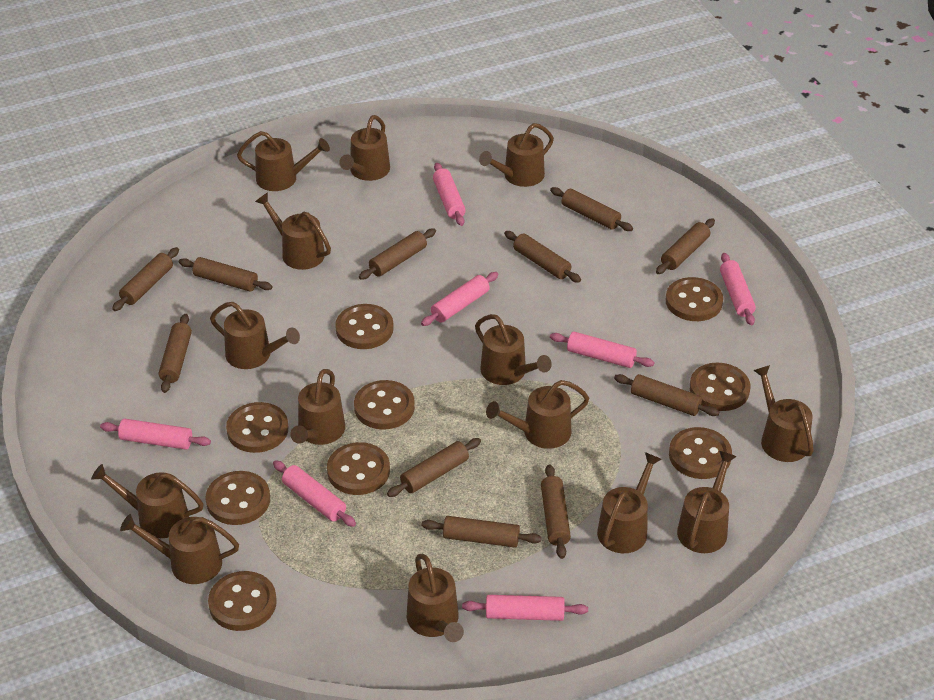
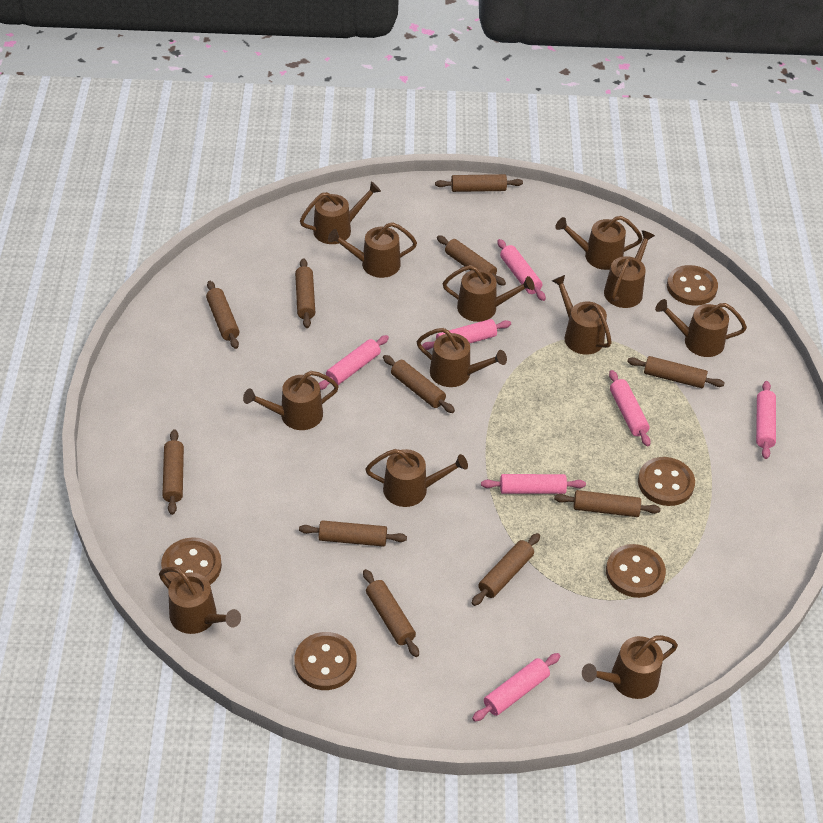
brown button: 9 -> 5
brown watering can: 14 -> 12

